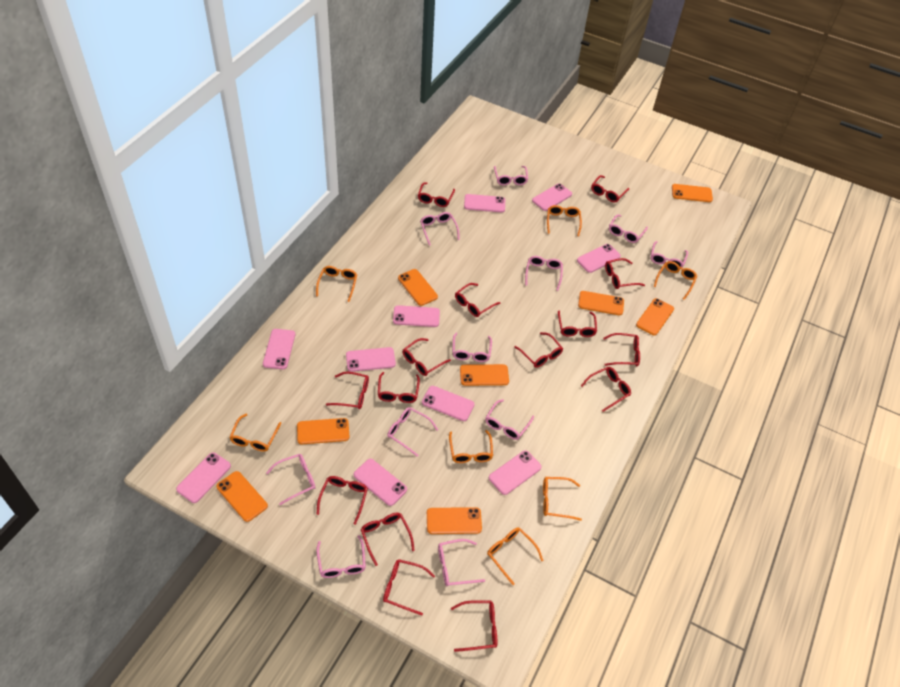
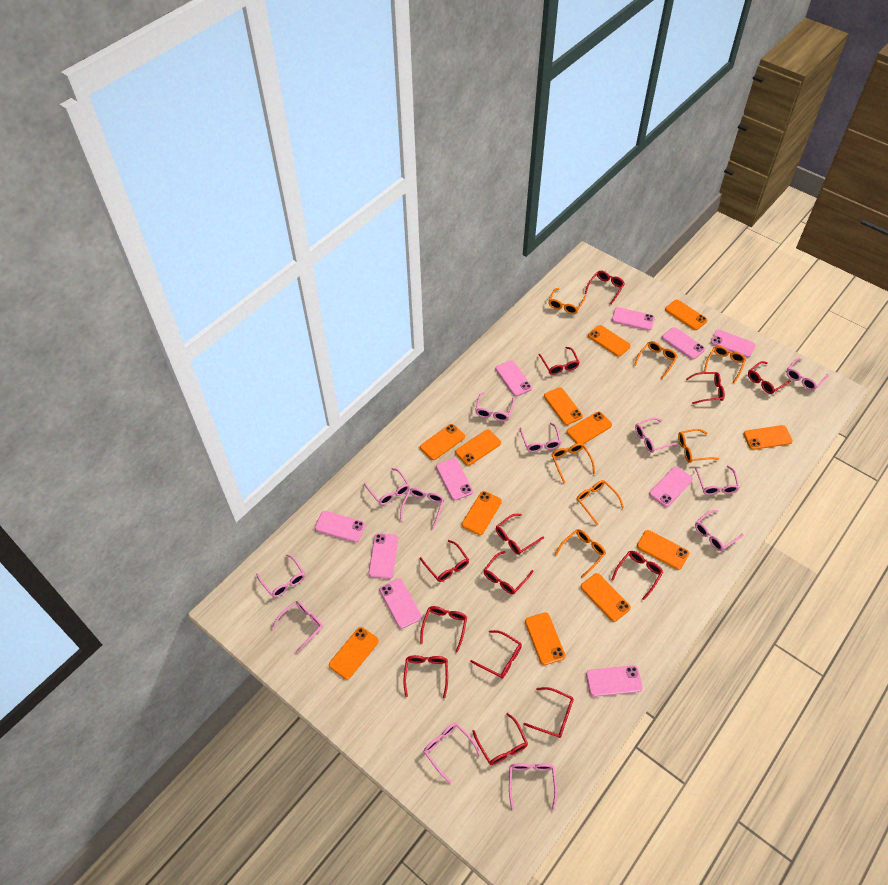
orange phone: 8 -> 12
pink glasses: 11 -> 12
red glasses: 15 -> 13

